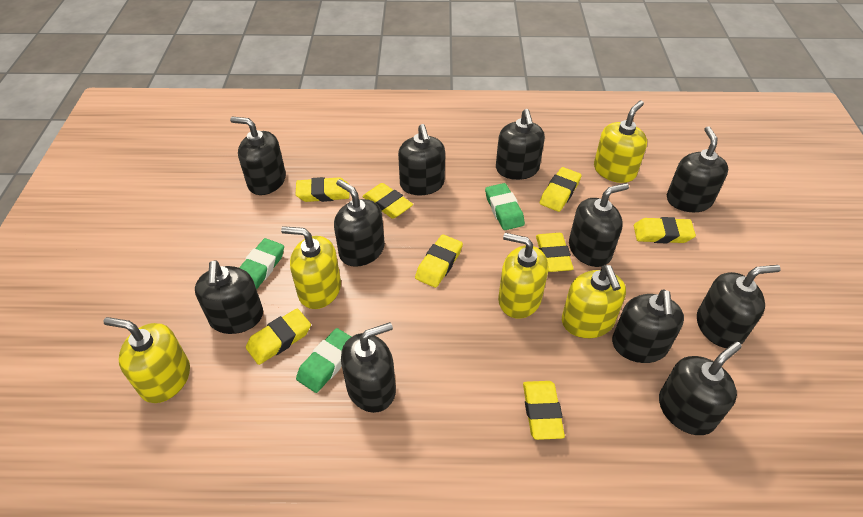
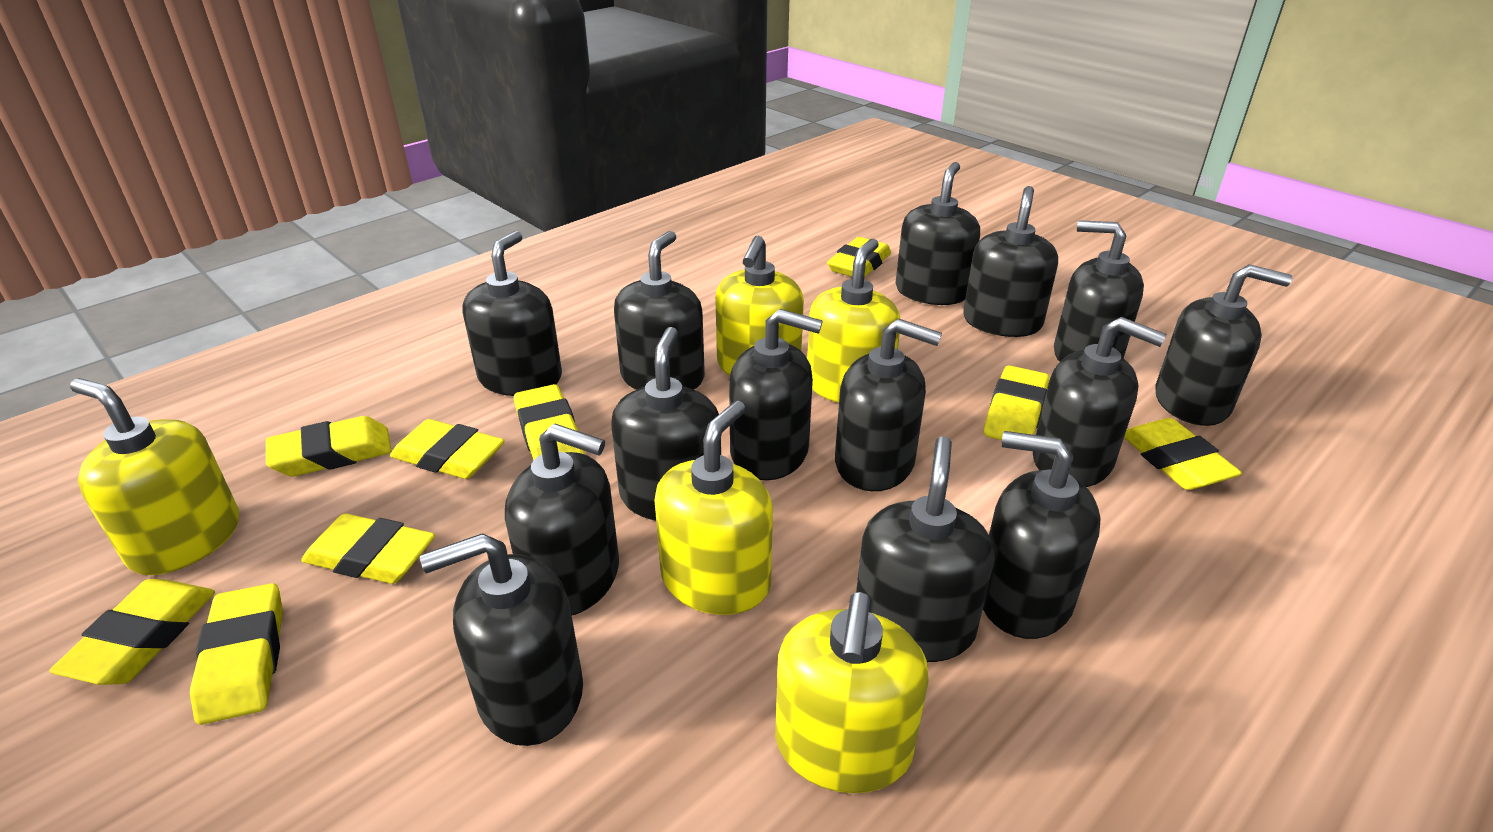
black soap dispenser: 11 -> 14
green eraser: 3 -> 0
yellow eraser: 8 -> 9

